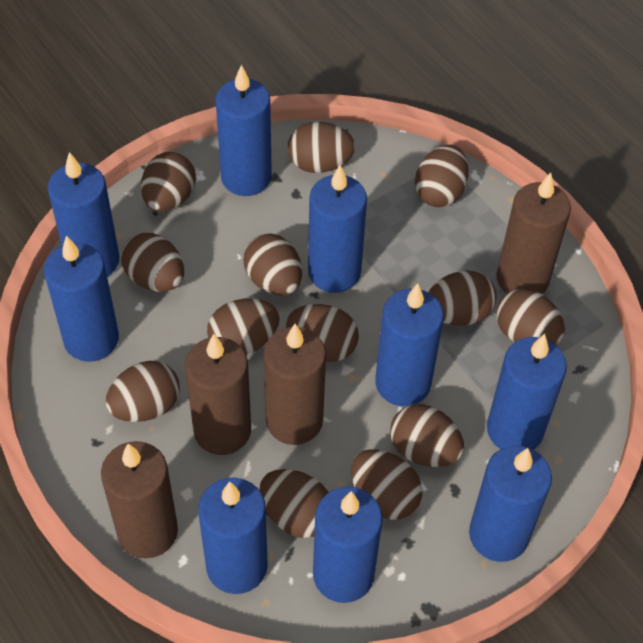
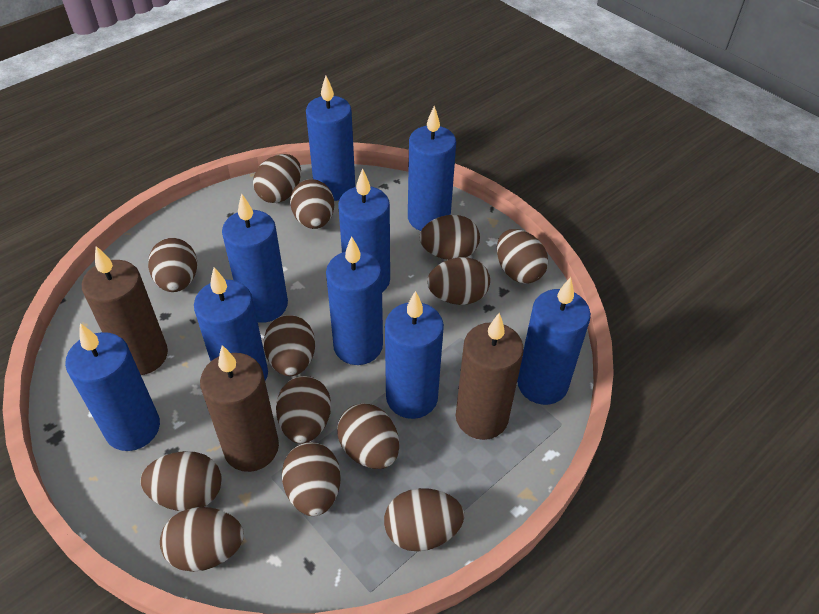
brown candle: 4 -> 3

